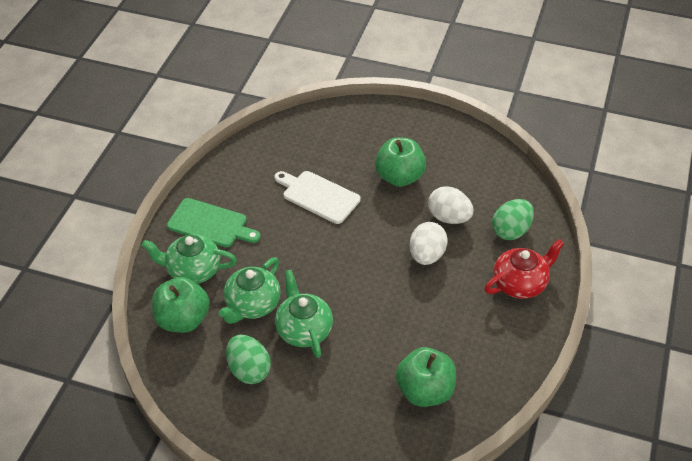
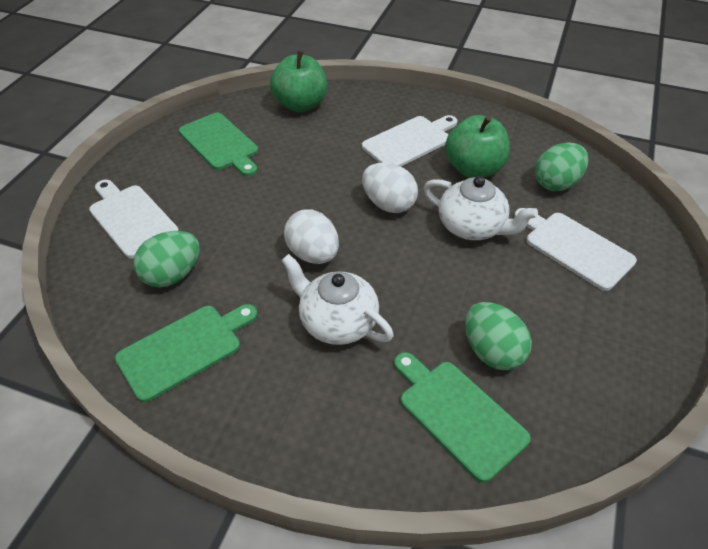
green apple: 3 -> 2
green cutting board: 1 -> 3
green egg: 2 -> 3
green teapot: 3 -> 0
red teapot: 1 -> 0
white cutting board: 1 -> 3
white teapot: 0 -> 2

